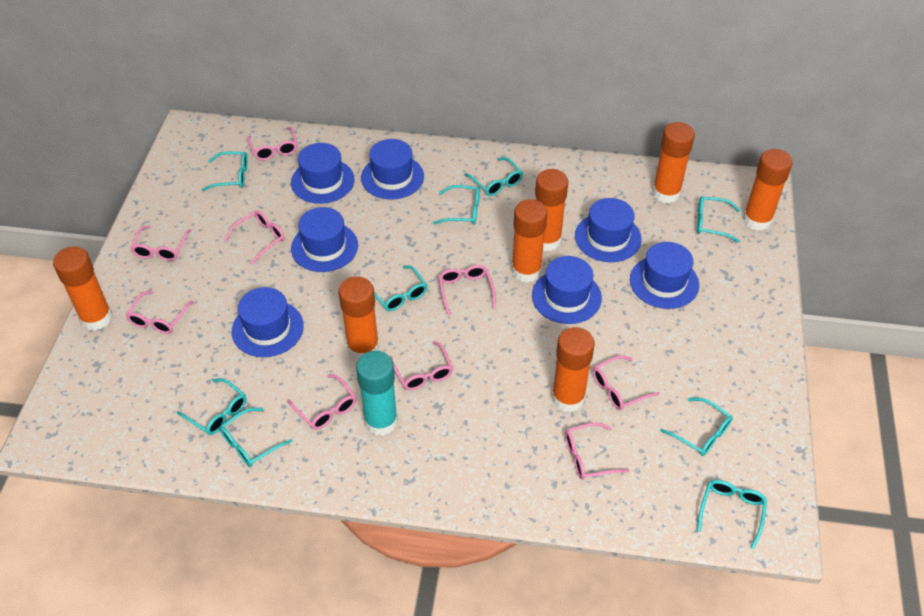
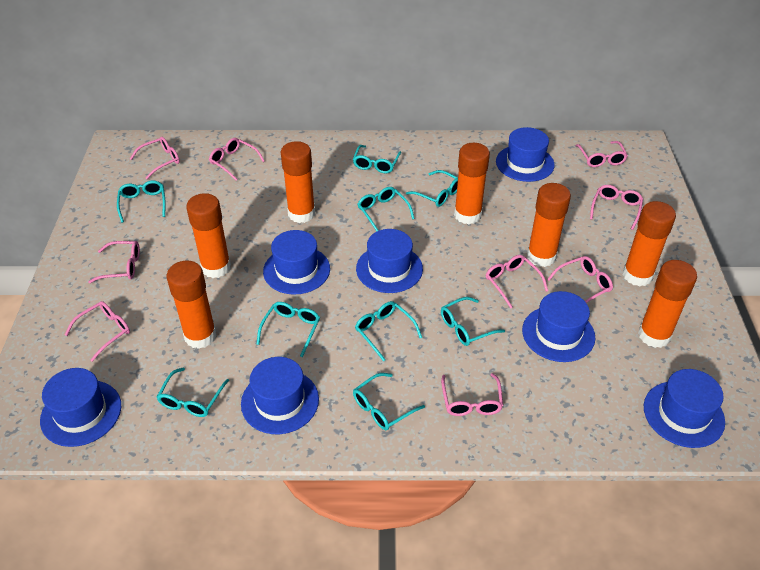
turquoise glue stick: 1 -> 0

